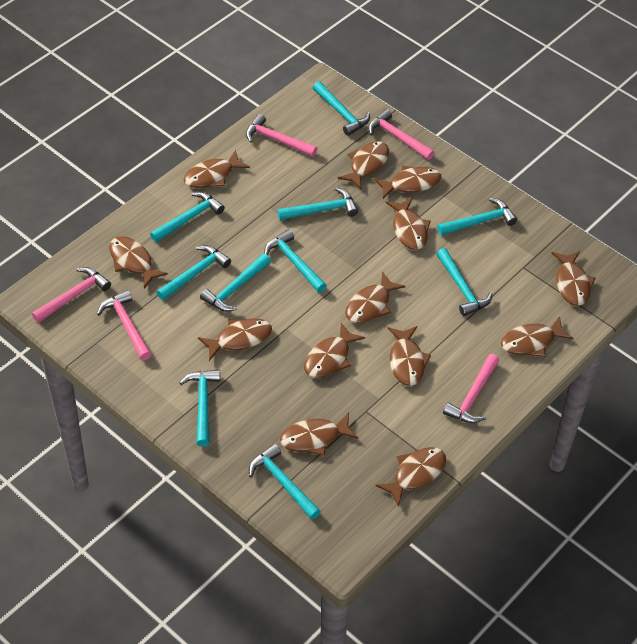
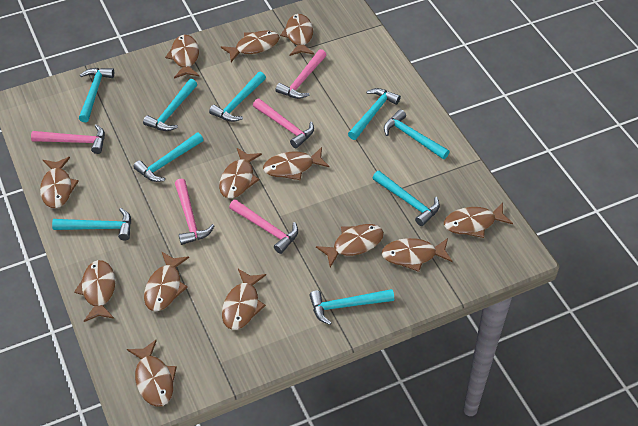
turquoise hammer: 10 -> 9

